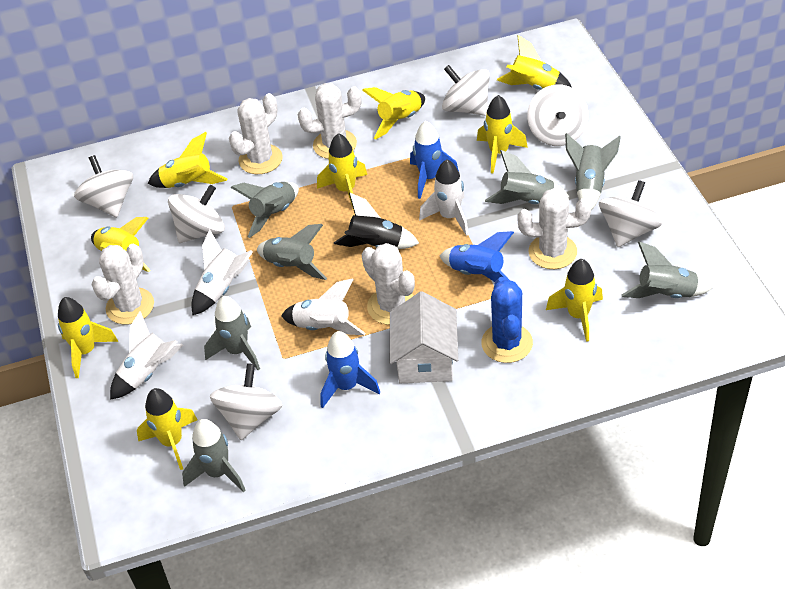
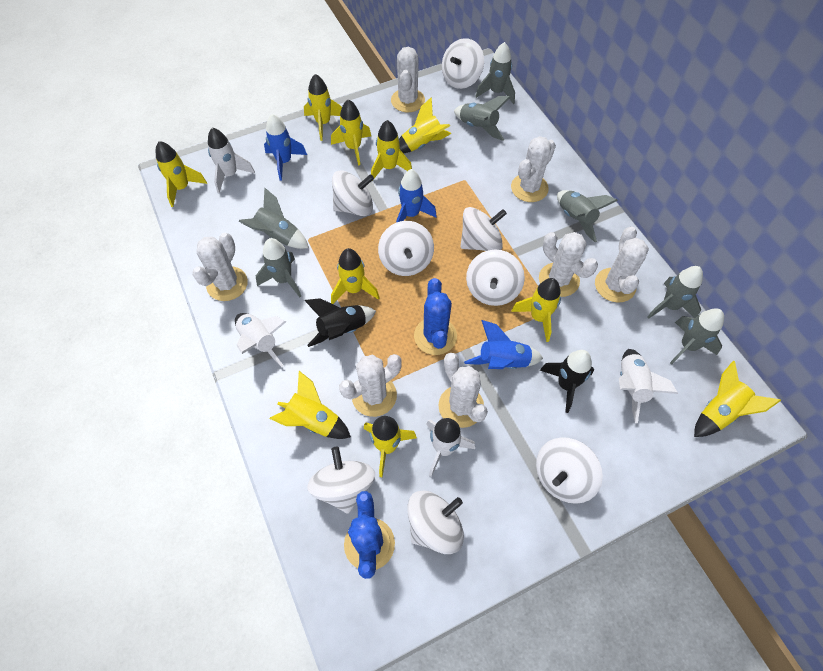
black rocket: 1 -> 2
blue cactus: 1 -> 2
white cactus: 5 -> 7
white house: 1 -> 0
white spinning top: 6 -> 8
yellow rocket: 9 -> 10

